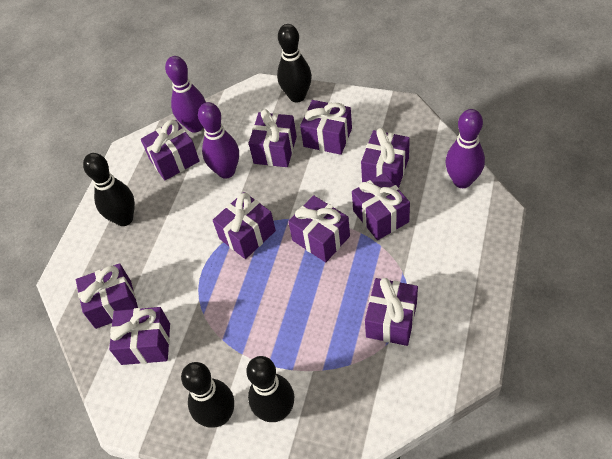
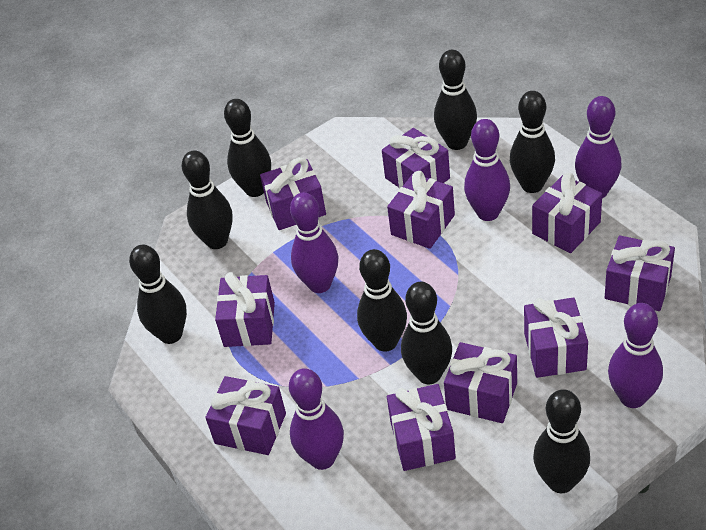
black bowling pin: 4 -> 8
purple bowling pin: 3 -> 5

